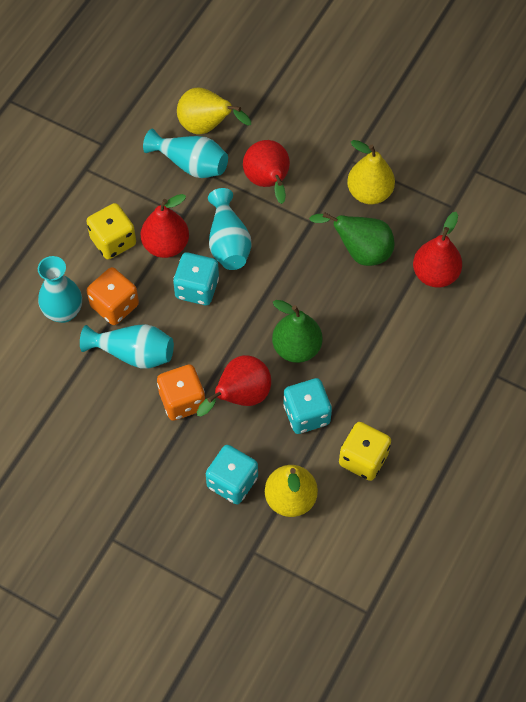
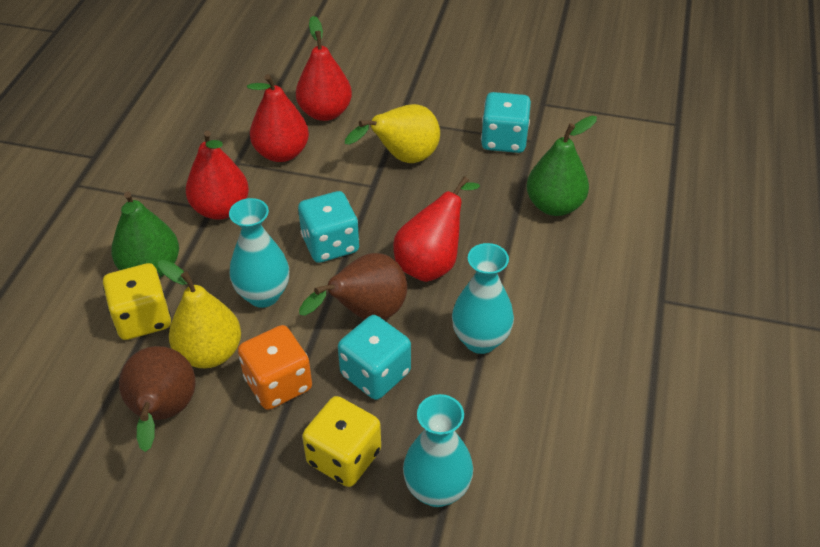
brown pear: 0 -> 2
orange dice: 2 -> 1
turquoise vase: 4 -> 3
yellow pear: 3 -> 2

